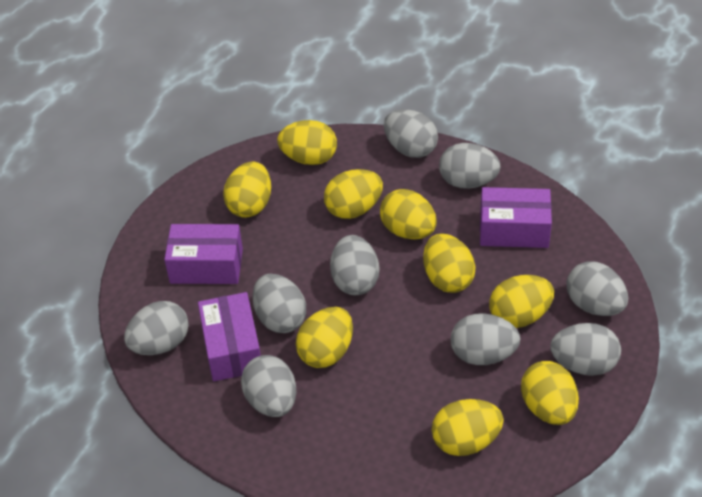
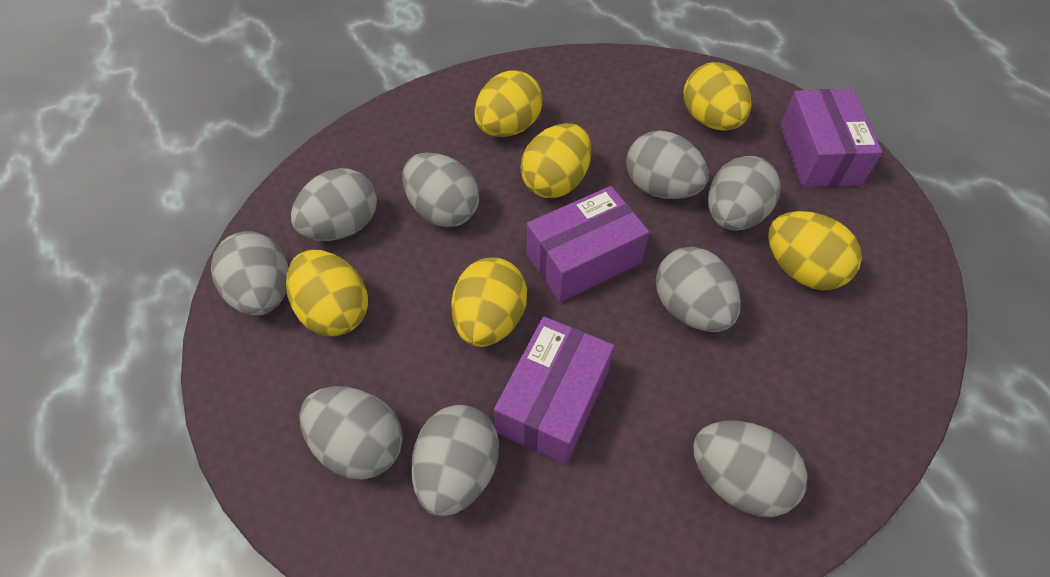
yellow egg: 9 -> 6

